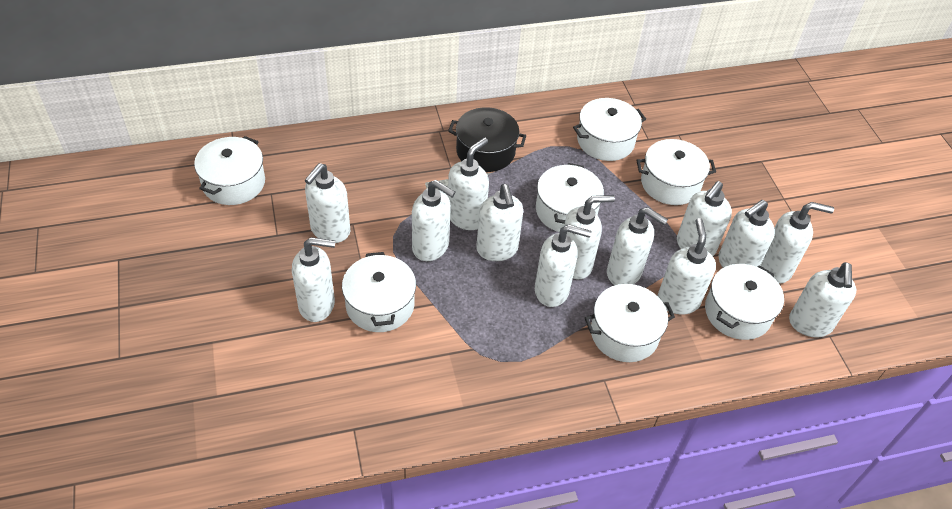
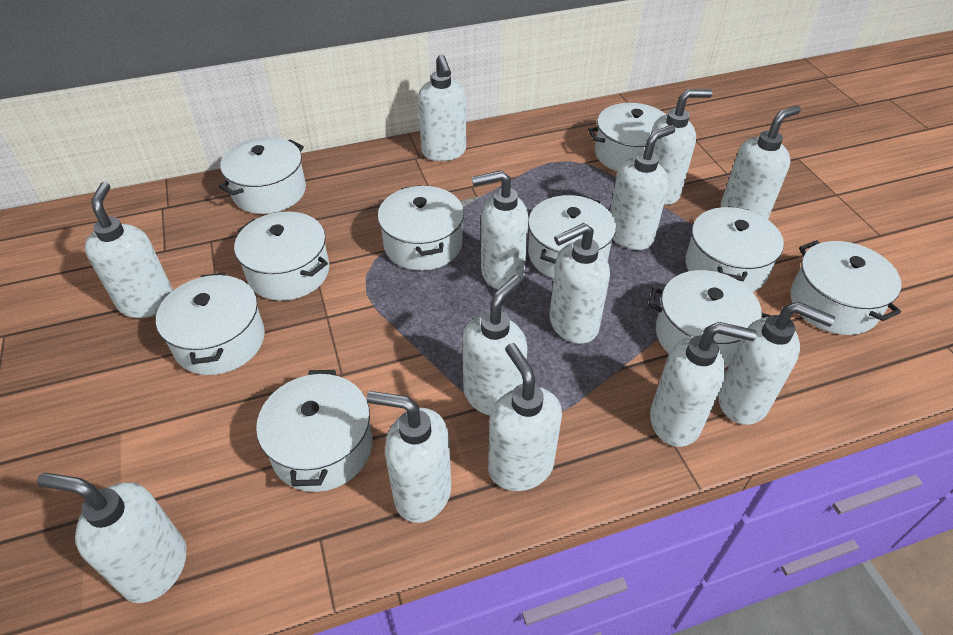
black pot: 1 -> 0
white pot: 7 -> 10

